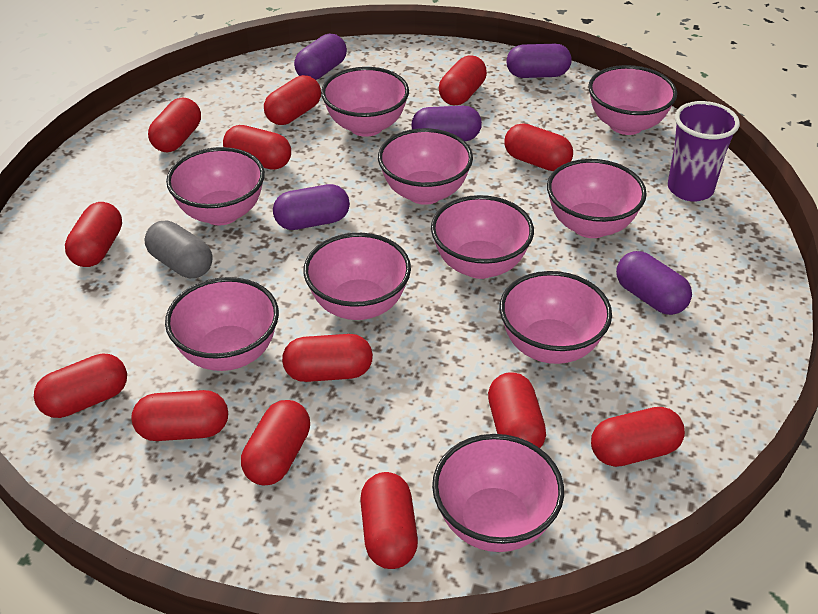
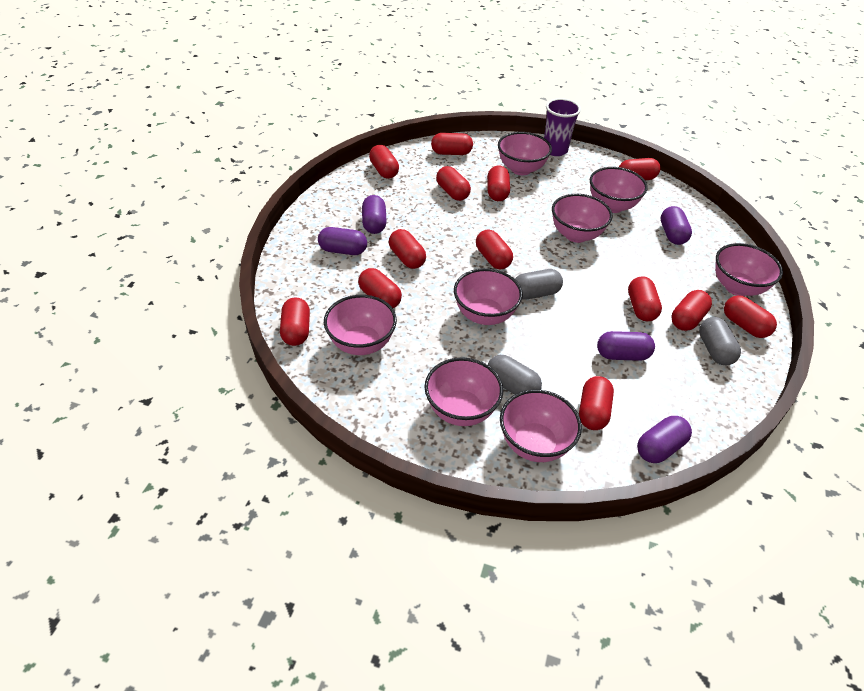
grey capsule: 1 -> 3
pink bowl: 10 -> 8

